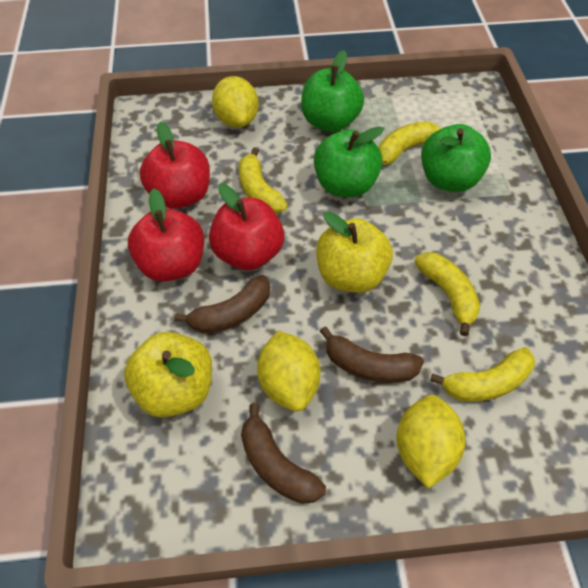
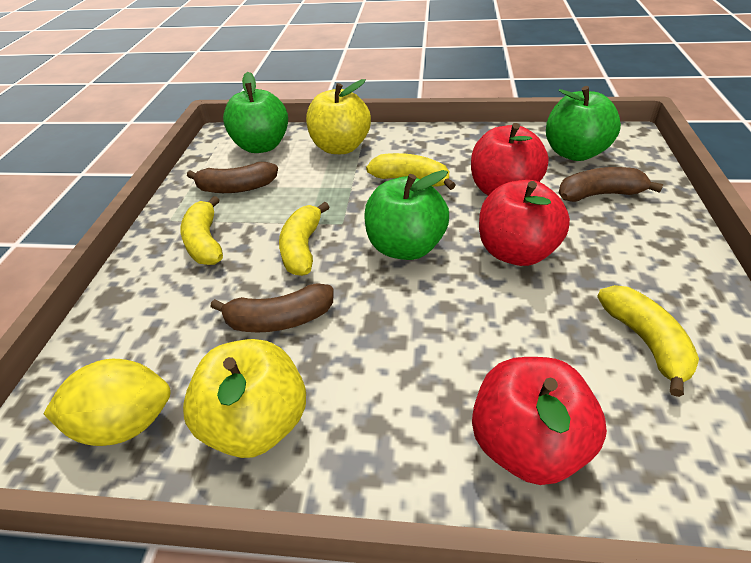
yellow lemon: 3 -> 1

